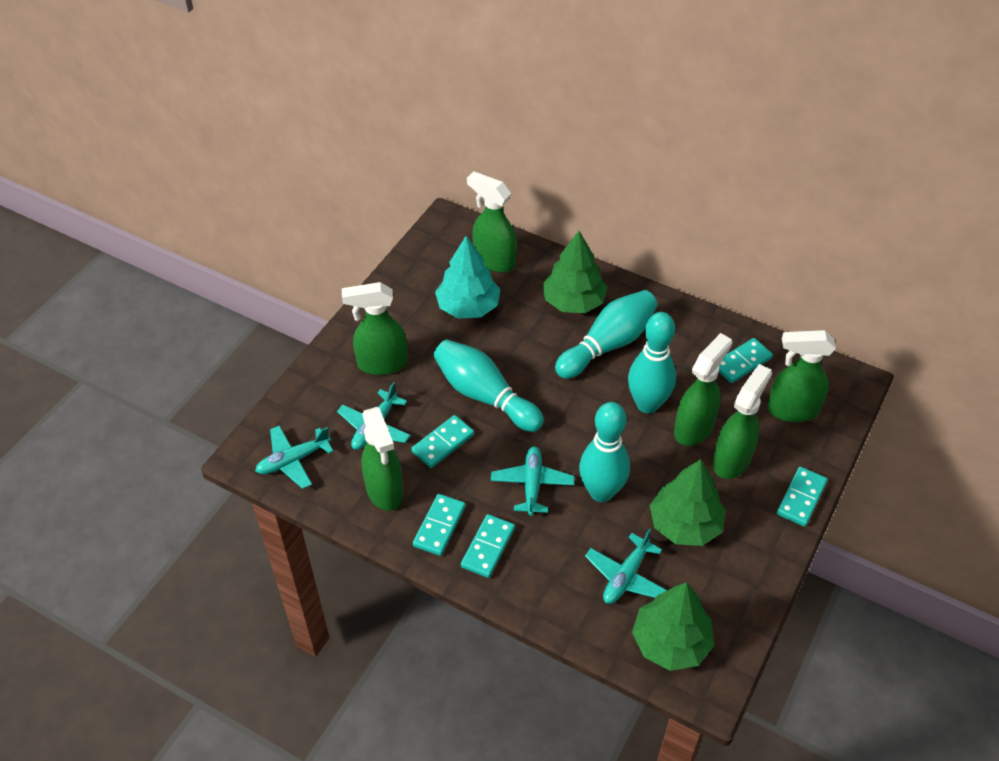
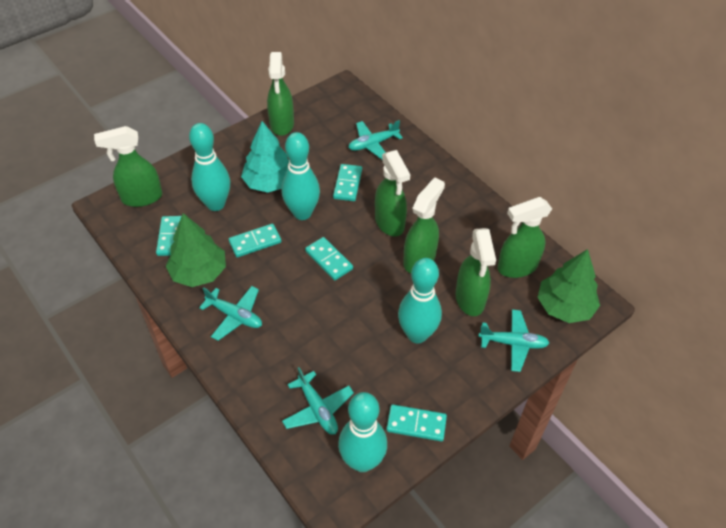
green tree: 3 -> 2

